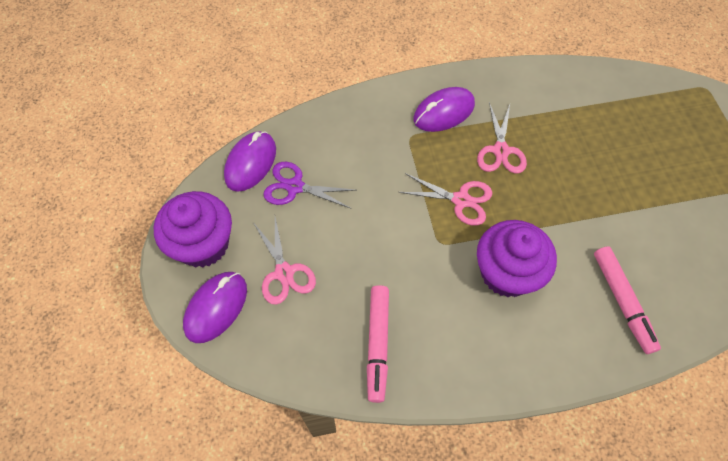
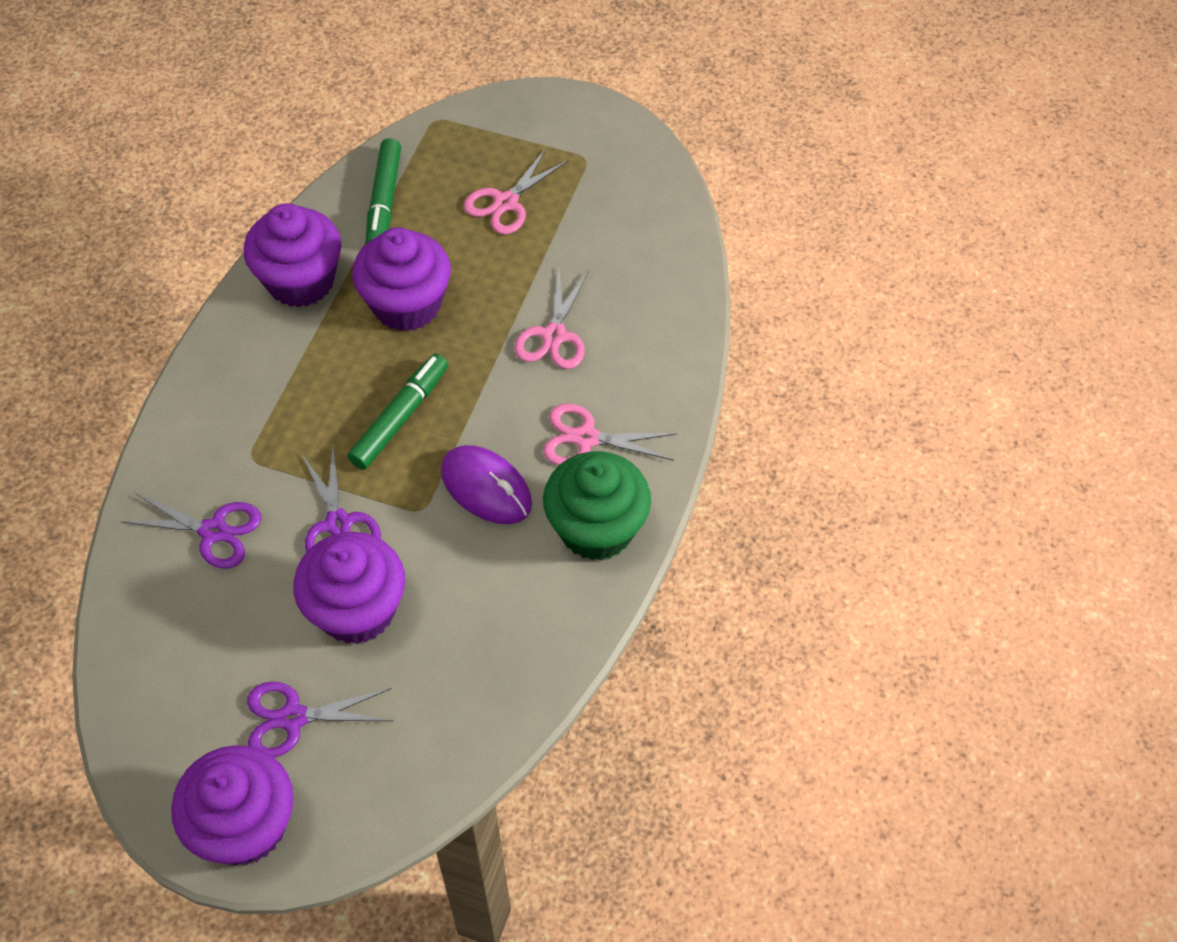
green cupcake: 0 -> 1
green marker: 0 -> 2
pink marker: 2 -> 0
purple cupcake: 2 -> 4
purple mouse: 3 -> 1
purple scissors: 1 -> 3

